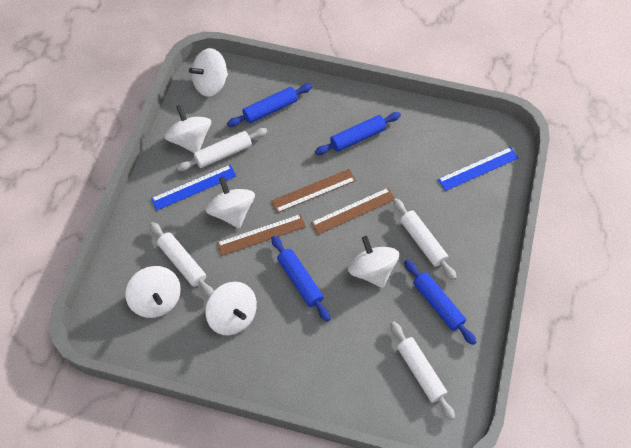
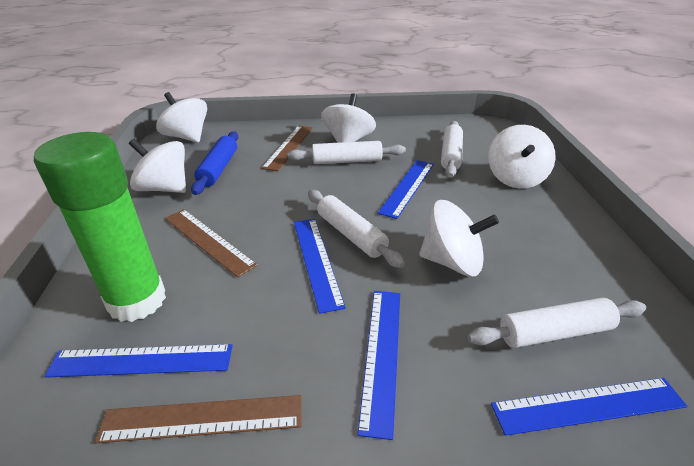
blue rolling pin: 4 -> 1
blue ruler: 2 -> 5
green glue stick: 0 -> 1
white spinning top: 6 -> 5

